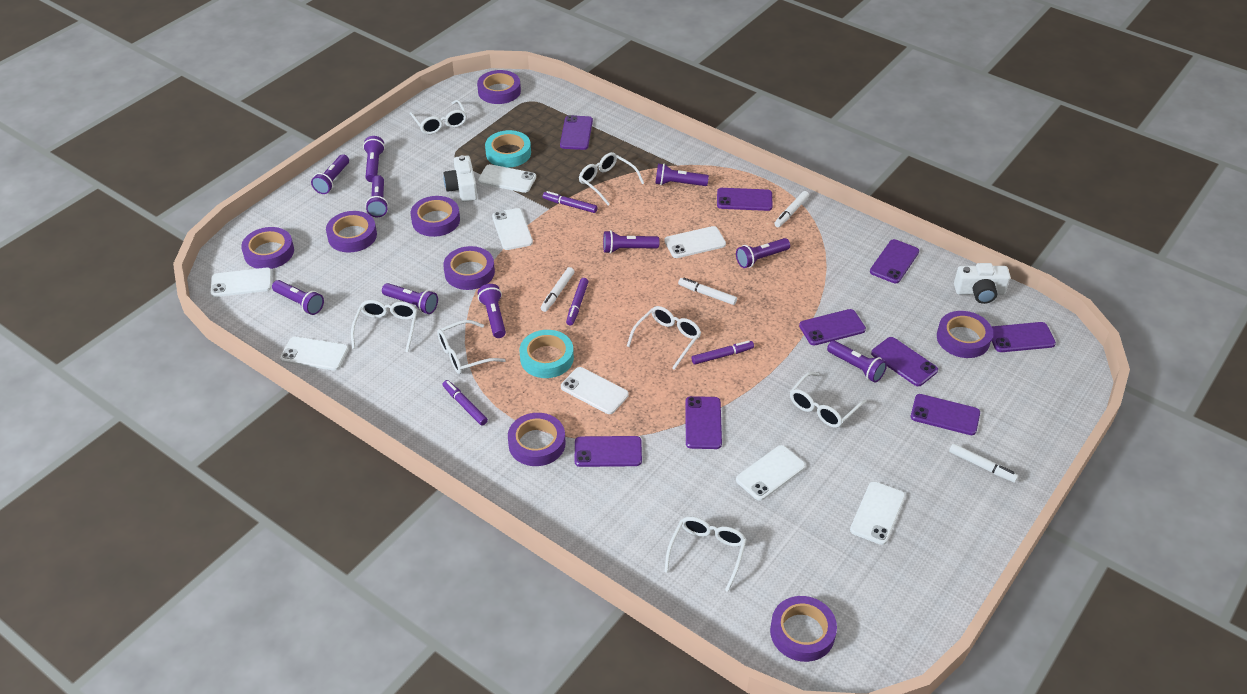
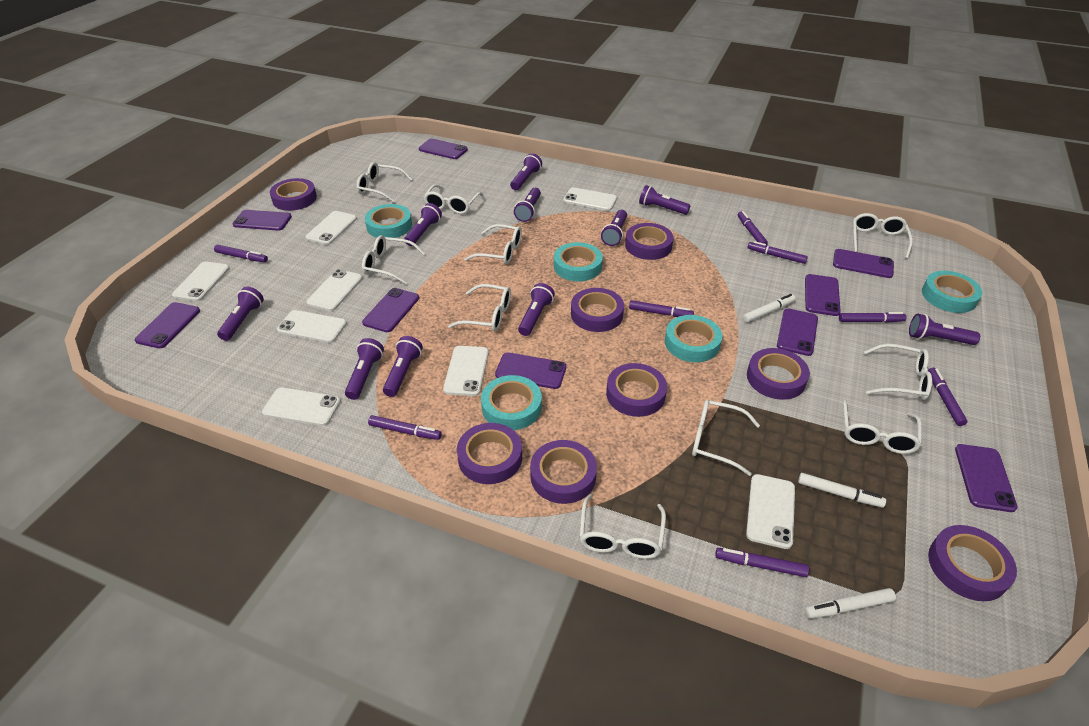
purple marker: 4 -> 8
turquoise tape: 2 -> 5
white camera: 2 -> 0
white glasses: 7 -> 10
white marker: 4 -> 3

